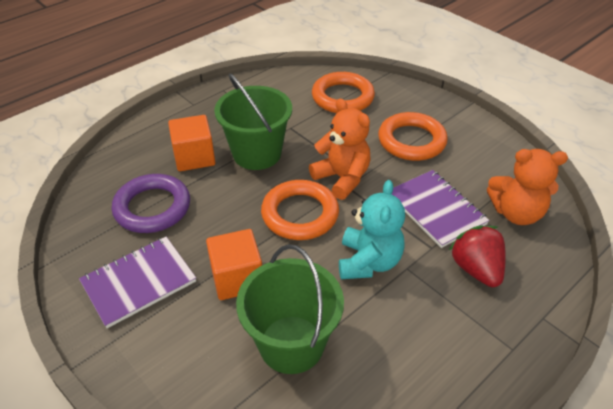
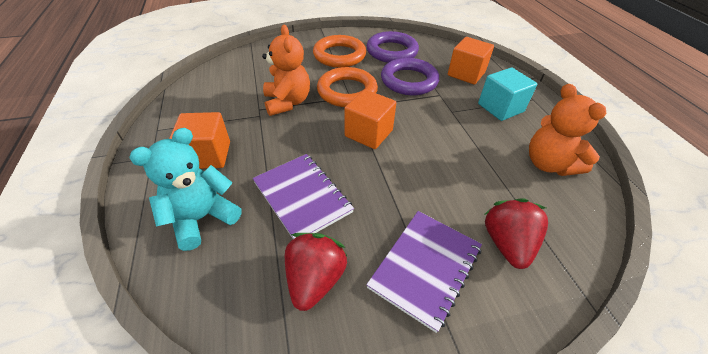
green bucket: 2 -> 0
orange cube: 2 -> 3
orange ring: 3 -> 2
purple ring: 1 -> 2
red strawberry: 1 -> 2
turquoise cube: 0 -> 1

